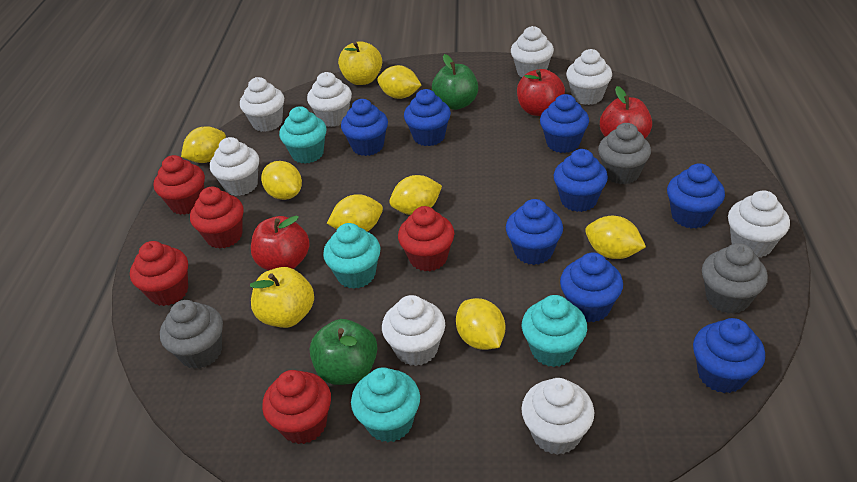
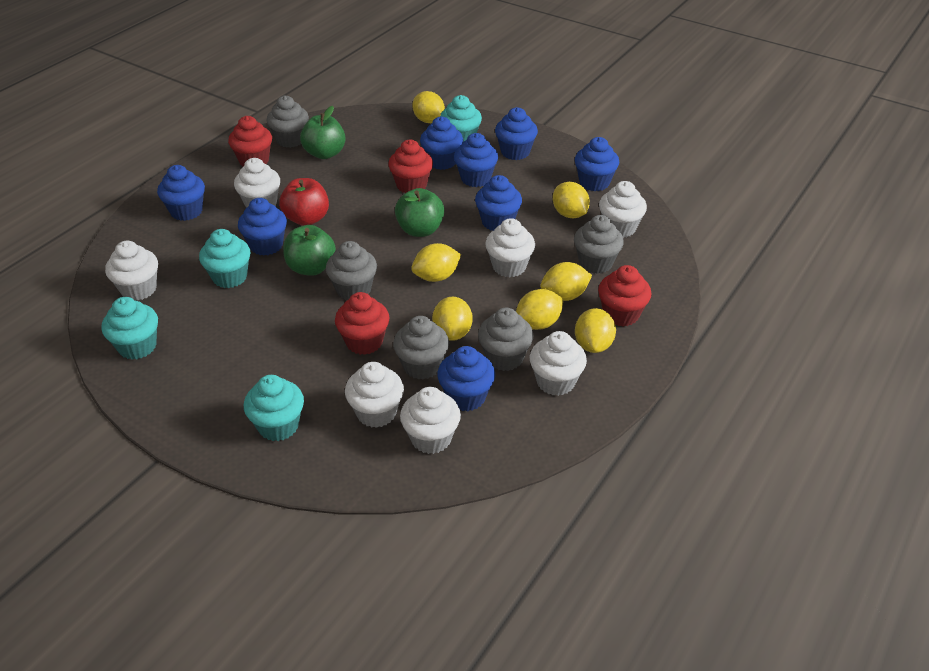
green apple: 2 -> 3
grey cupcake: 3 -> 5
red apple: 3 -> 1
red cupcake: 5 -> 4
white cupcake: 8 -> 7
yellow apple: 2 -> 0

